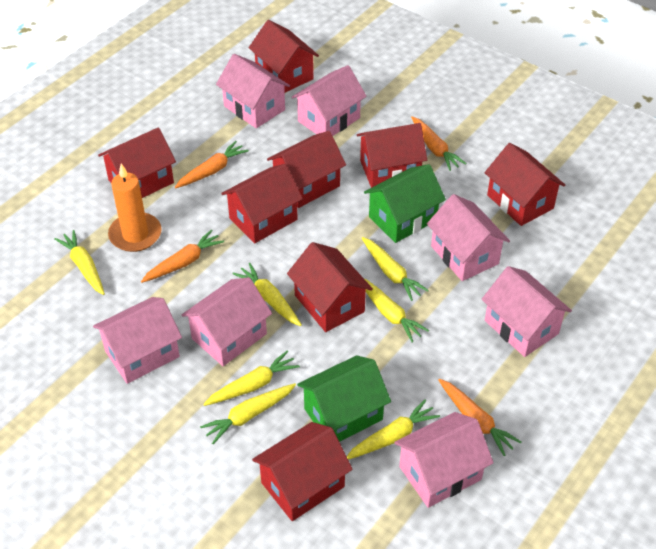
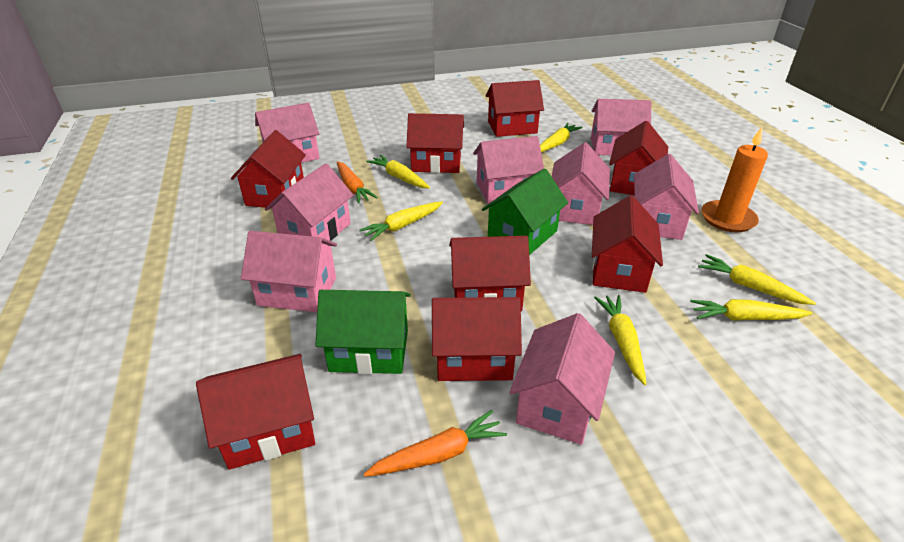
orange carrot: 4 -> 2
pink house: 7 -> 8
yellow carrot: 7 -> 6

